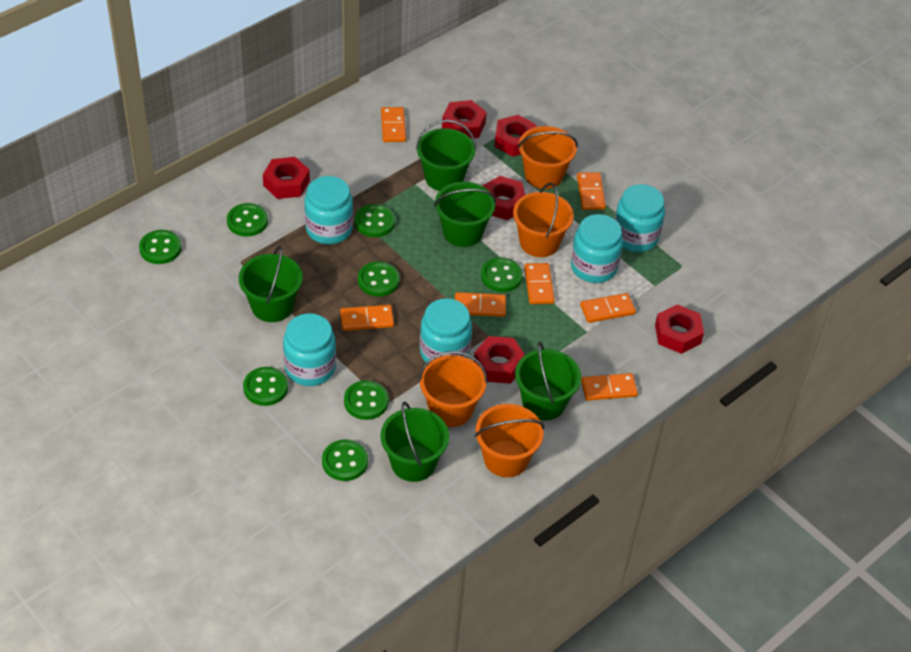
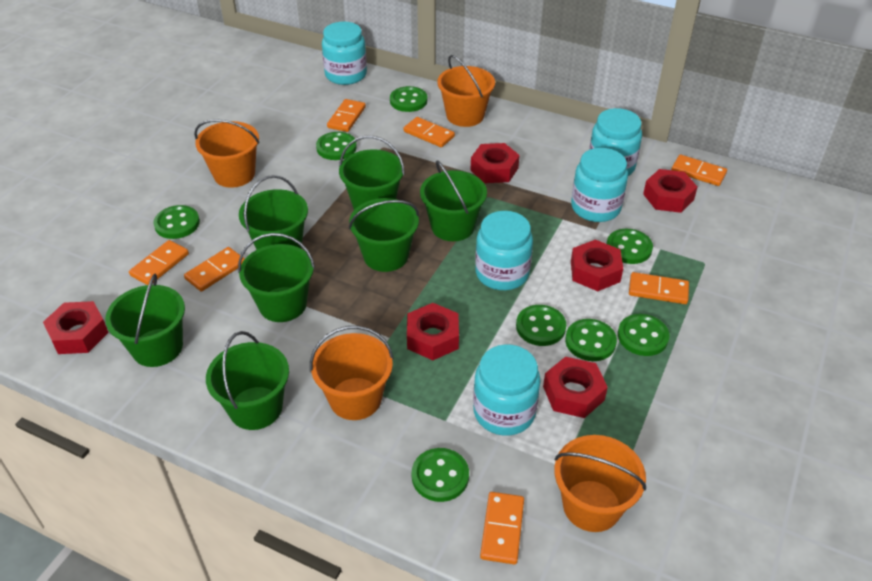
green bucket: 5 -> 7

